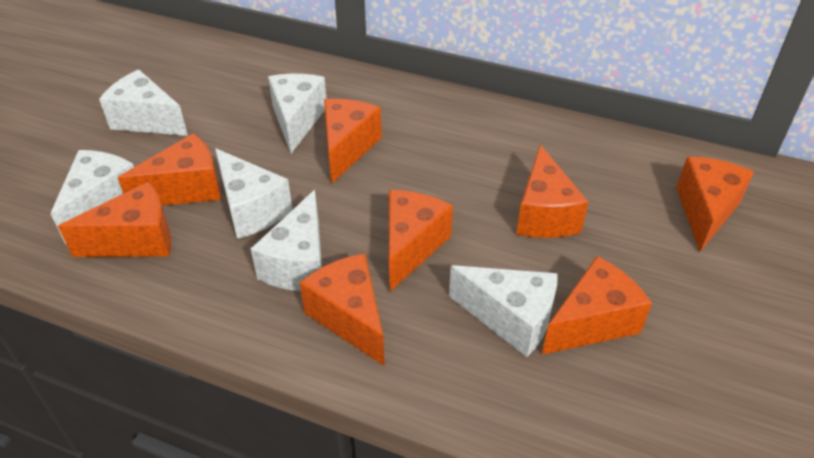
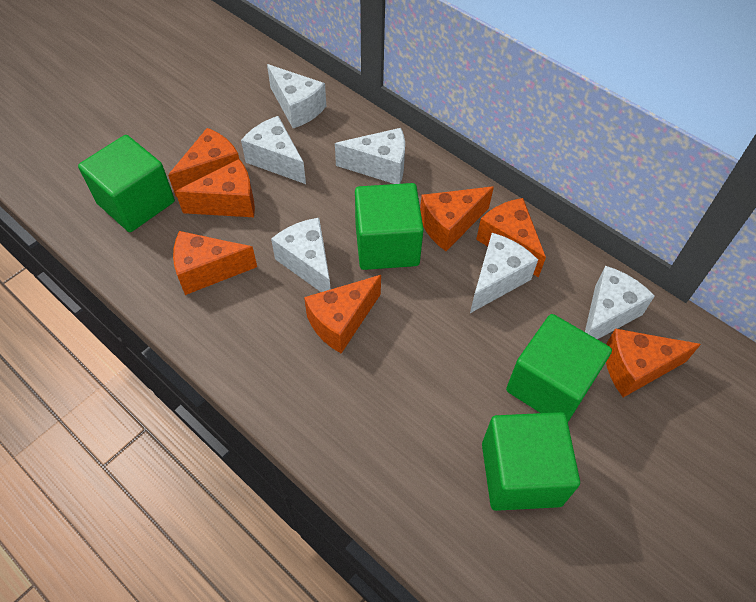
green cube: 0 -> 4
orange cheese: 8 -> 7

